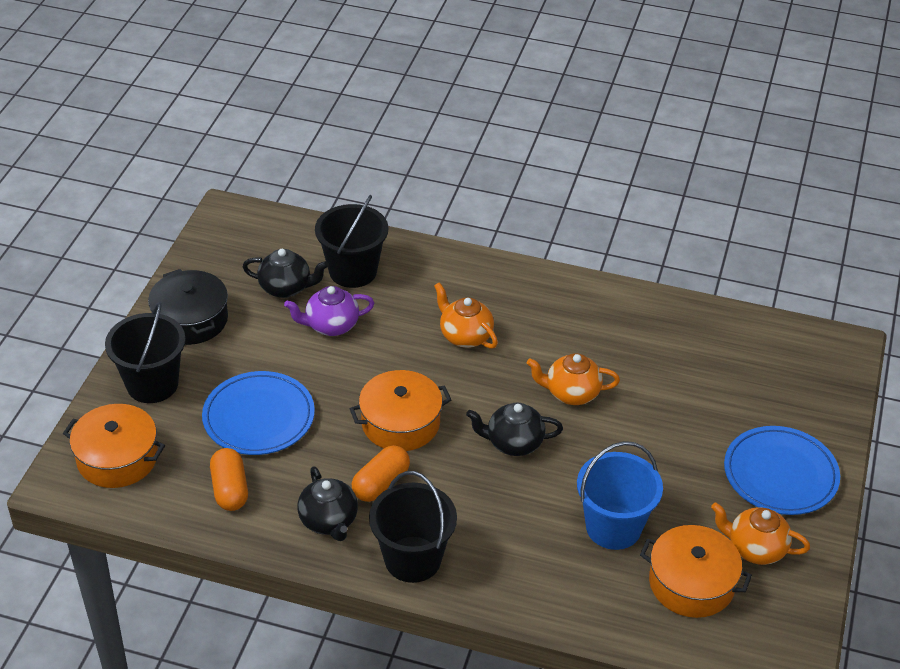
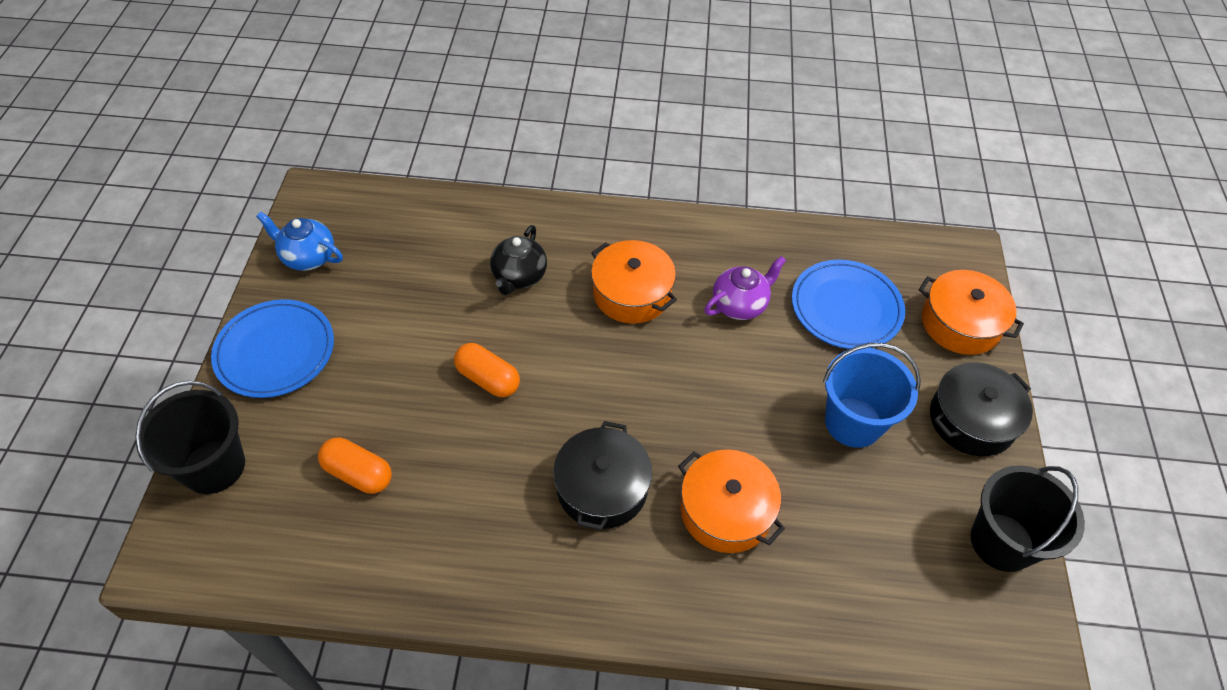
black bucket: 3 -> 2
black pot: 1 -> 2
black teapot: 3 -> 1
blue teapot: 0 -> 1
orange teapot: 3 -> 0

